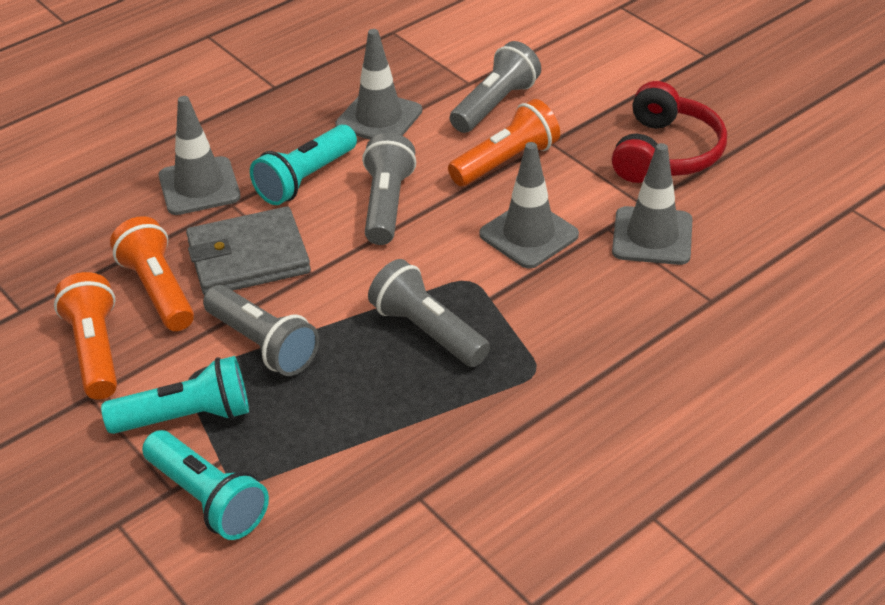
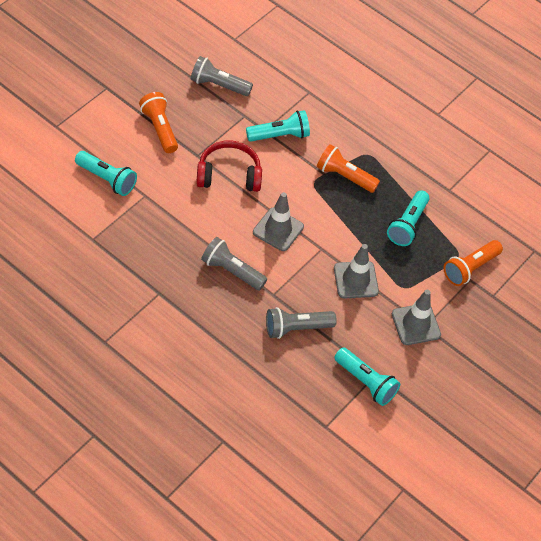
grey flashlight: 4 -> 3
grey traffic cone: 4 -> 3
grey wallet: 1 -> 0
turquoise flashlight: 3 -> 4

